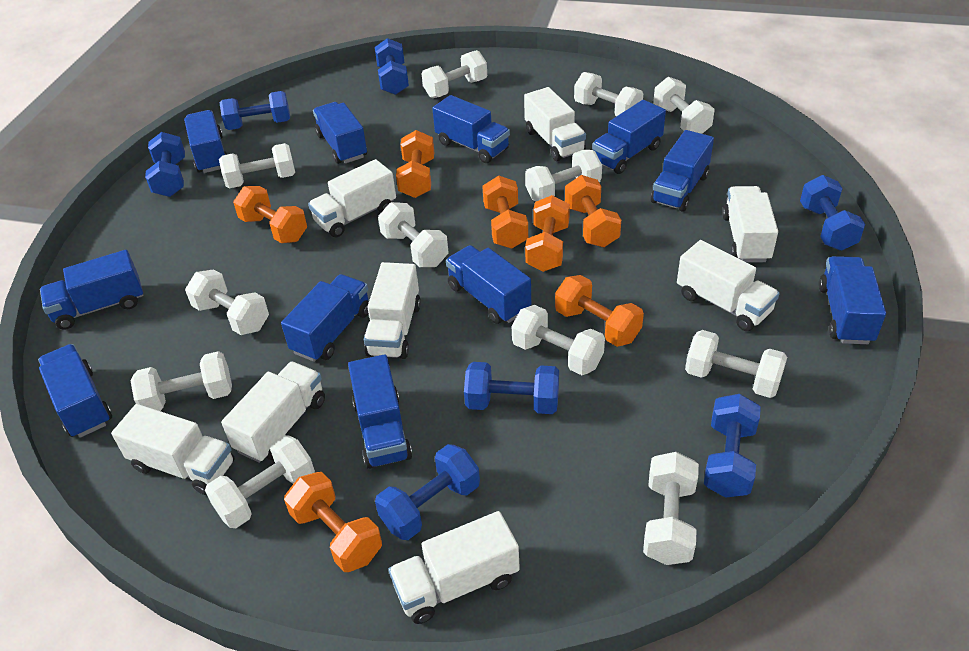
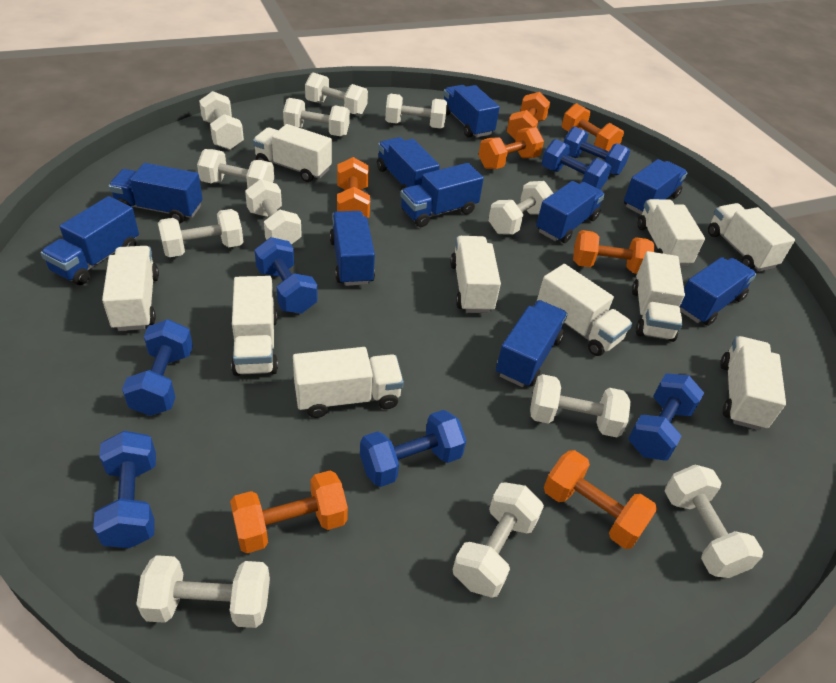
blue truck: 11 -> 10
white truck: 8 -> 10

